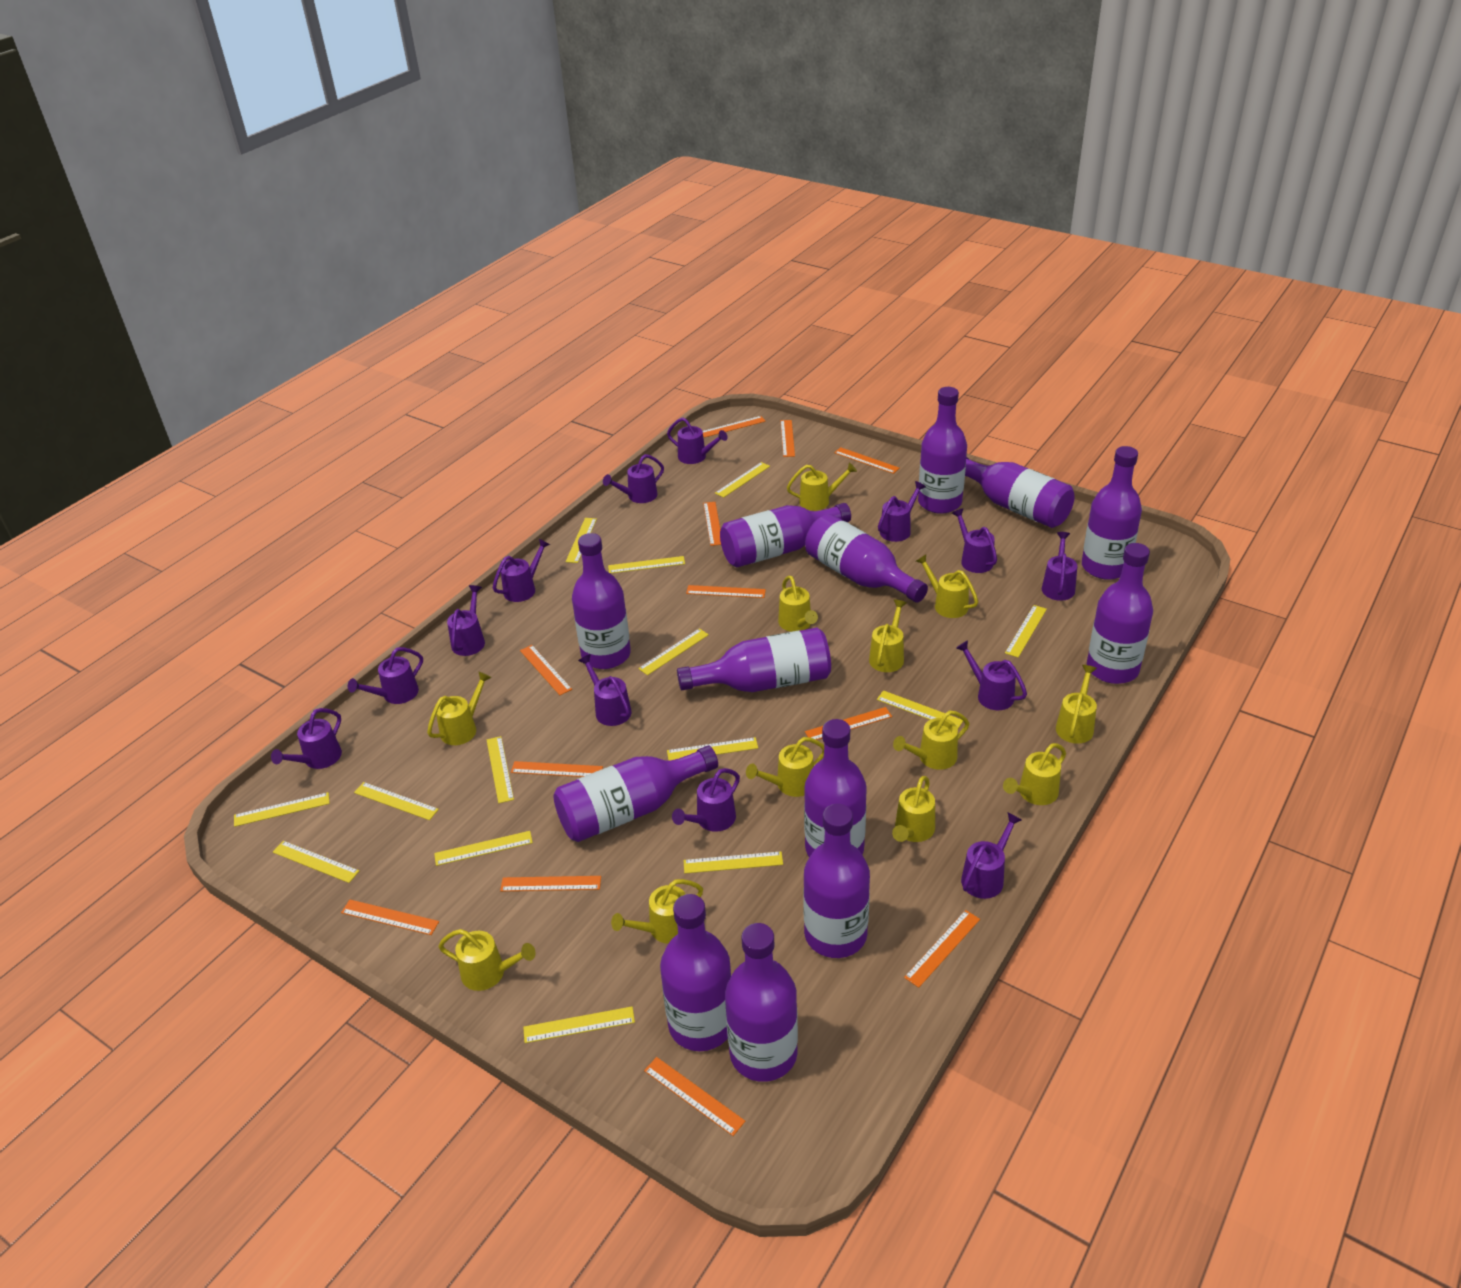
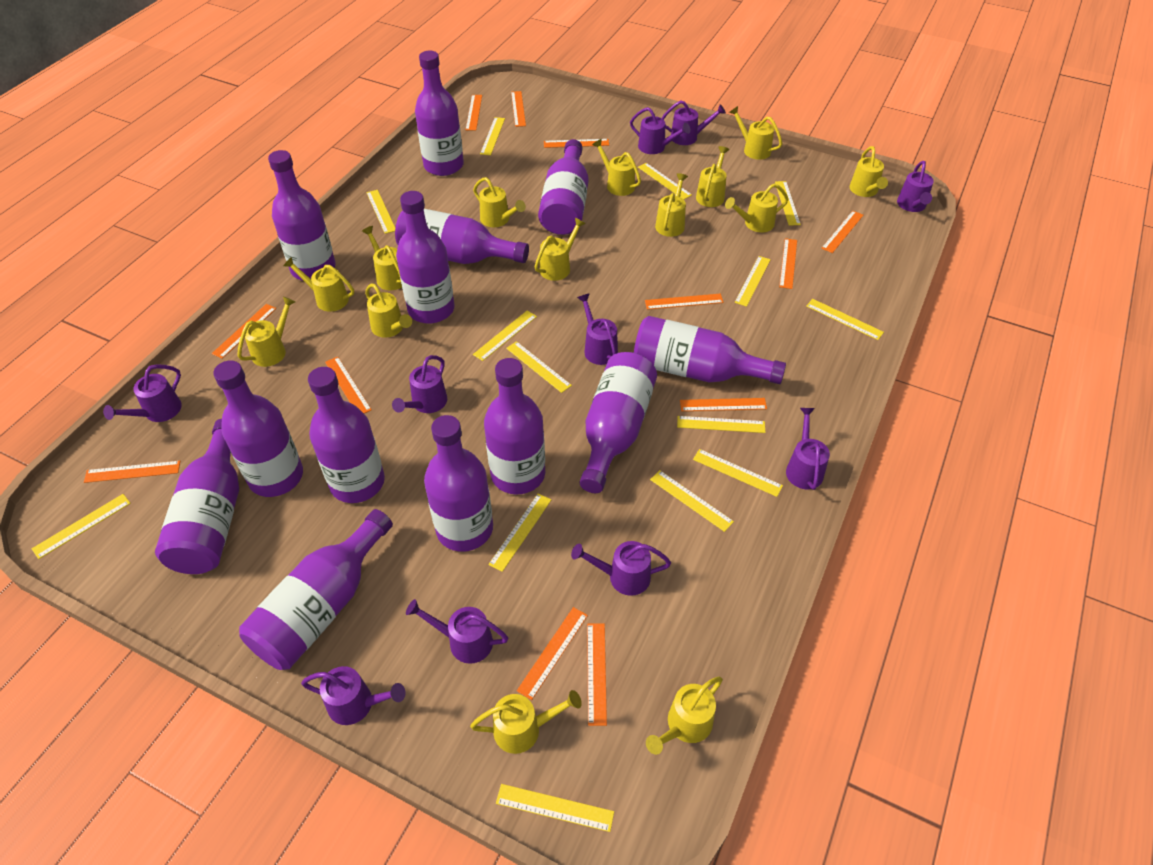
purple watering can: 13 -> 10
yellow watering can: 12 -> 14

